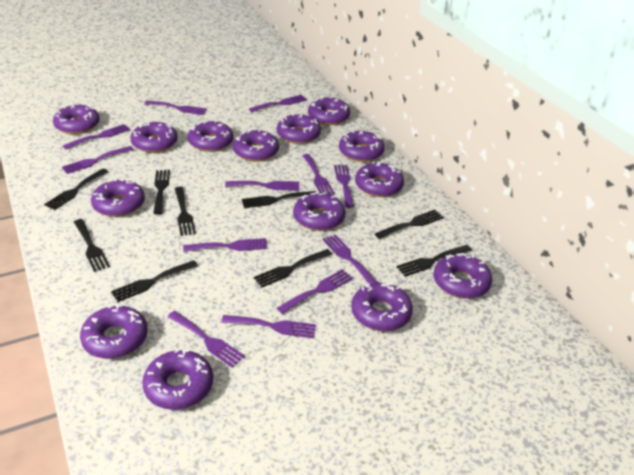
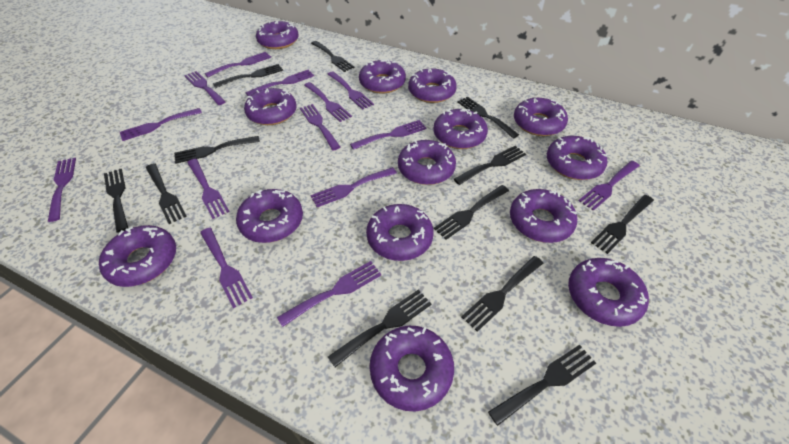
black fork: 9 -> 12
purple fork: 12 -> 14

